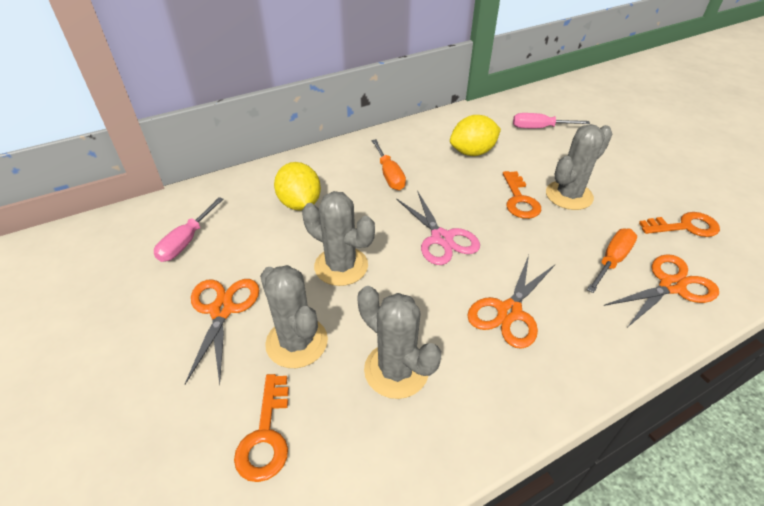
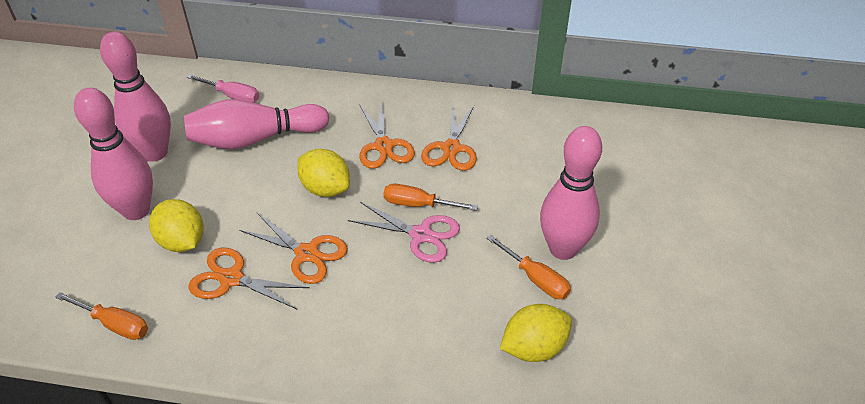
grey cactus: 4 -> 0
orange key: 3 -> 0
orange scissors: 3 -> 4
orange screwdriver: 2 -> 3
pink bowling pin: 0 -> 4
pink screwdriver: 2 -> 1
yellow lemon: 2 -> 3

